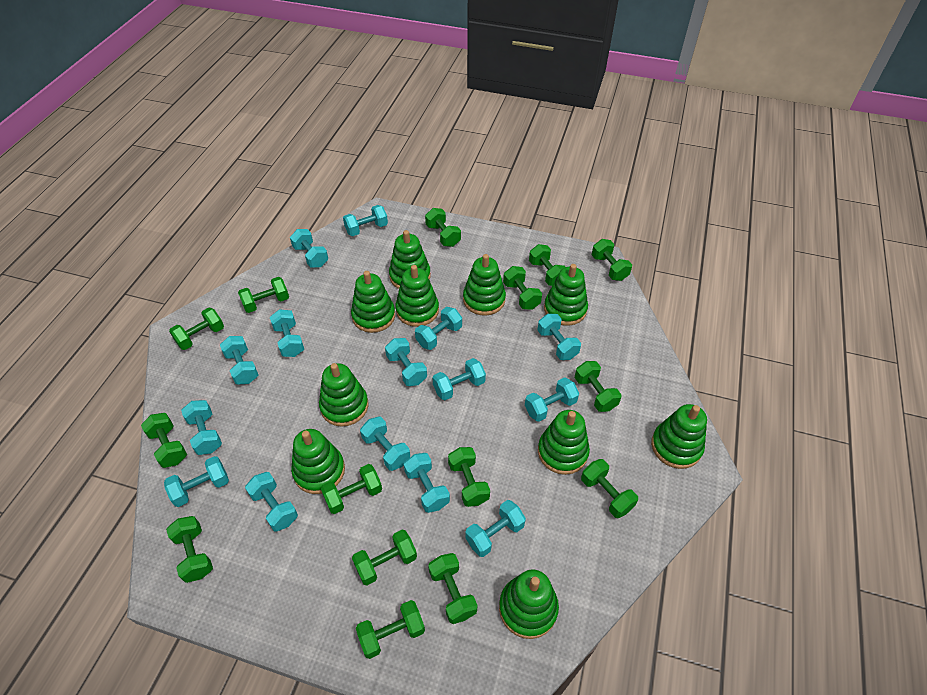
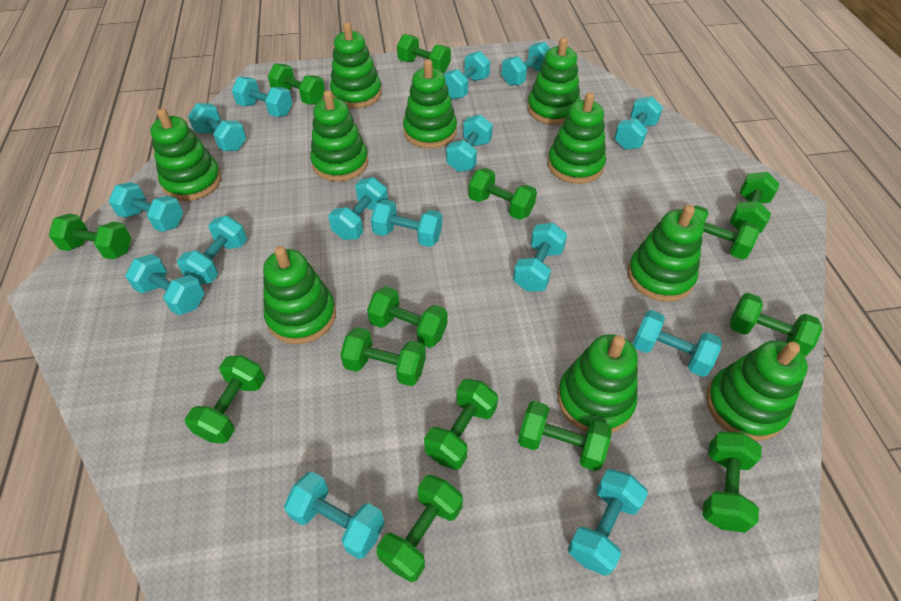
green dumbbell: 15 -> 14

